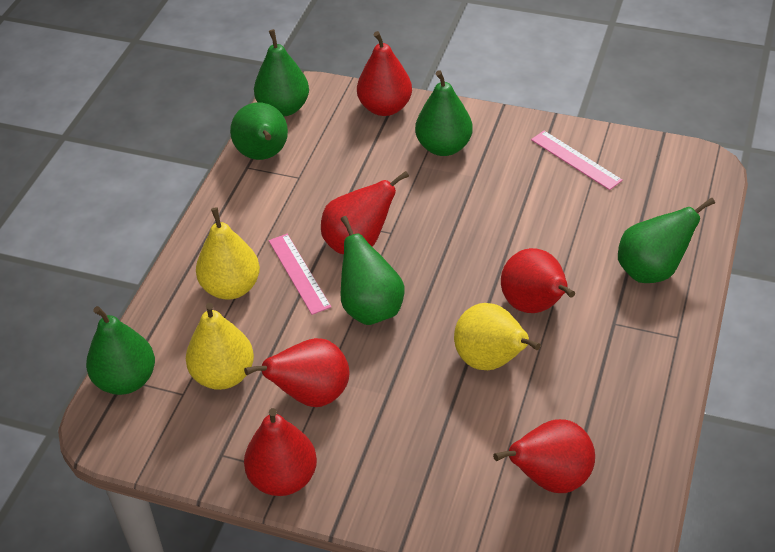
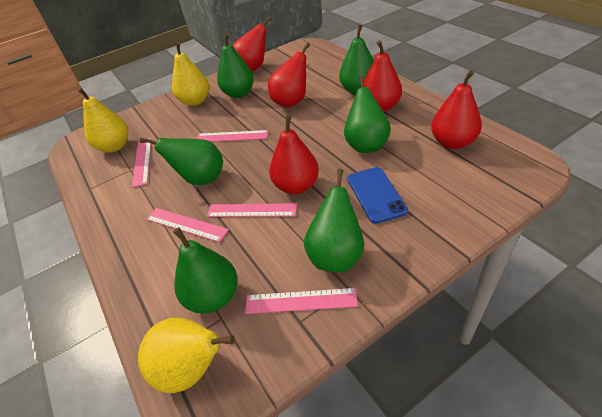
blue phone: 0 -> 1
pink ruler: 2 -> 5
red pear: 6 -> 5

